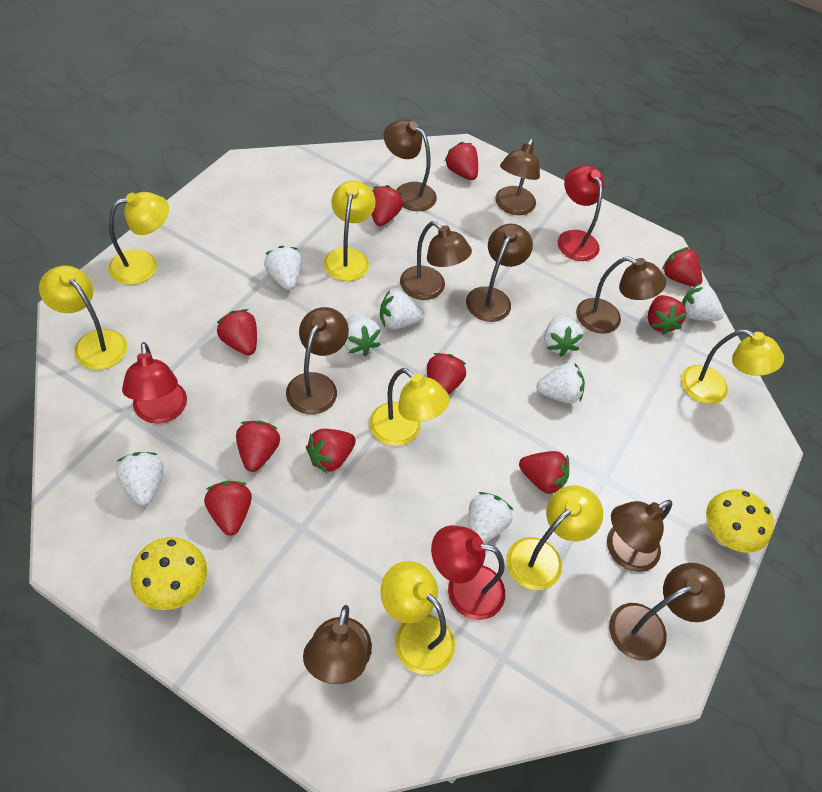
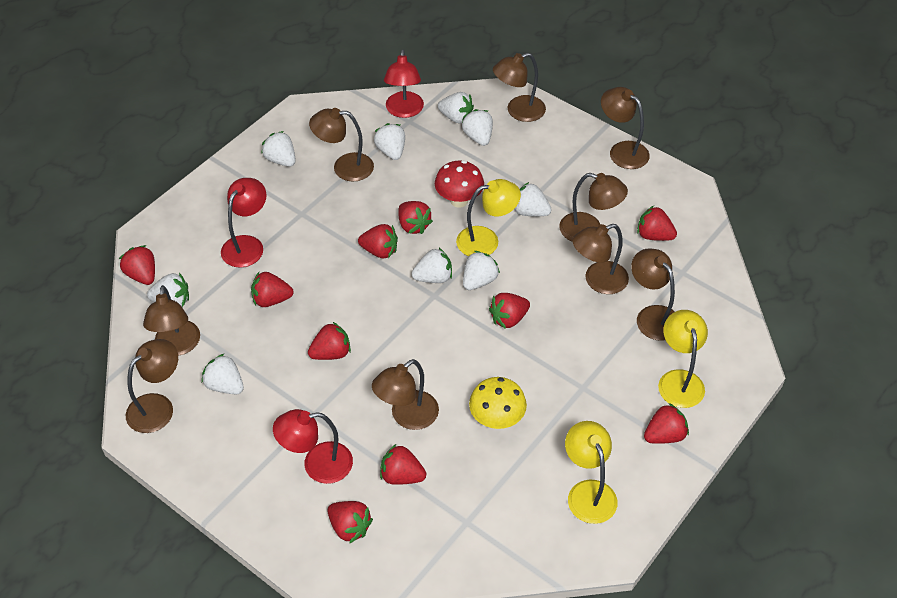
red mushroom: 0 -> 1
white strawberry: 8 -> 9
yellow lamp: 7 -> 3
yellow mushroom: 2 -> 1

